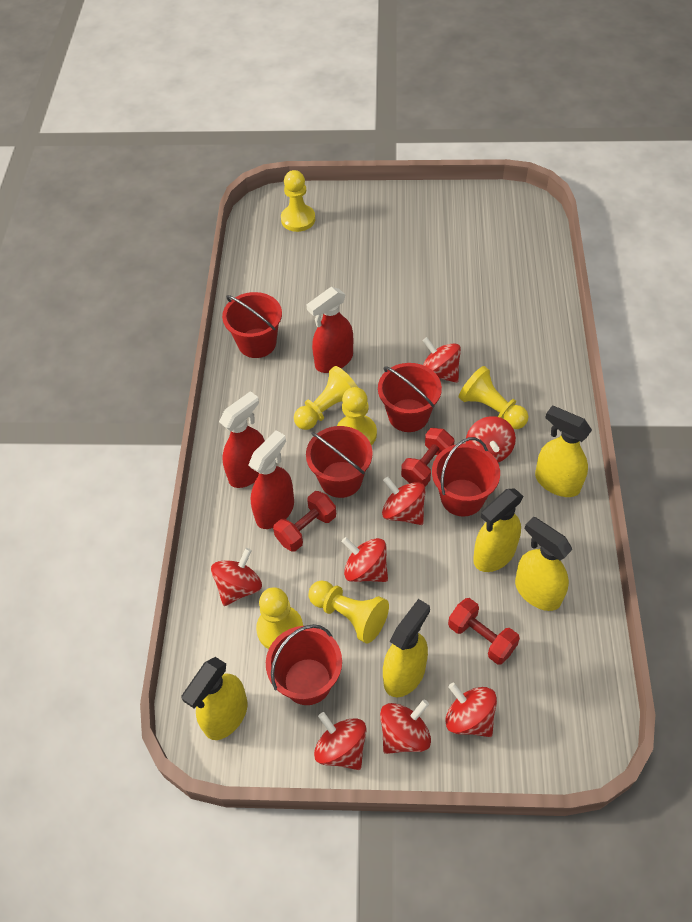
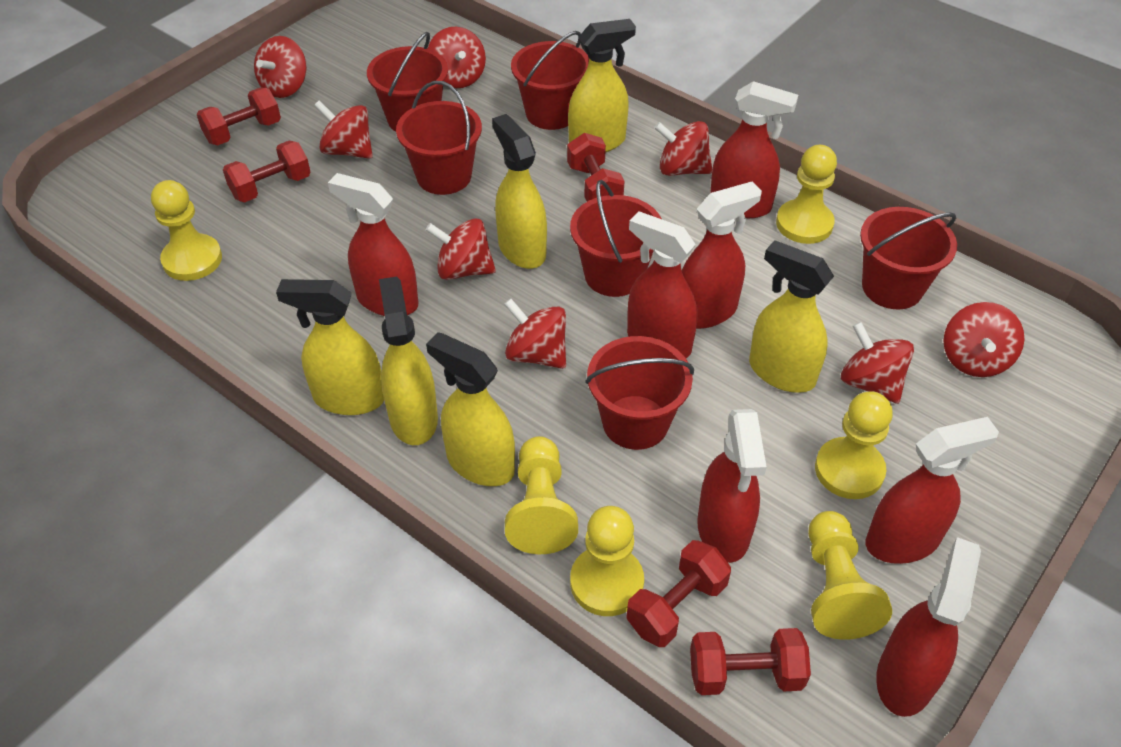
red bucket: 5 -> 6
red dumbbell: 3 -> 5
red spray bottle: 3 -> 7
yellow spray bottle: 5 -> 6

